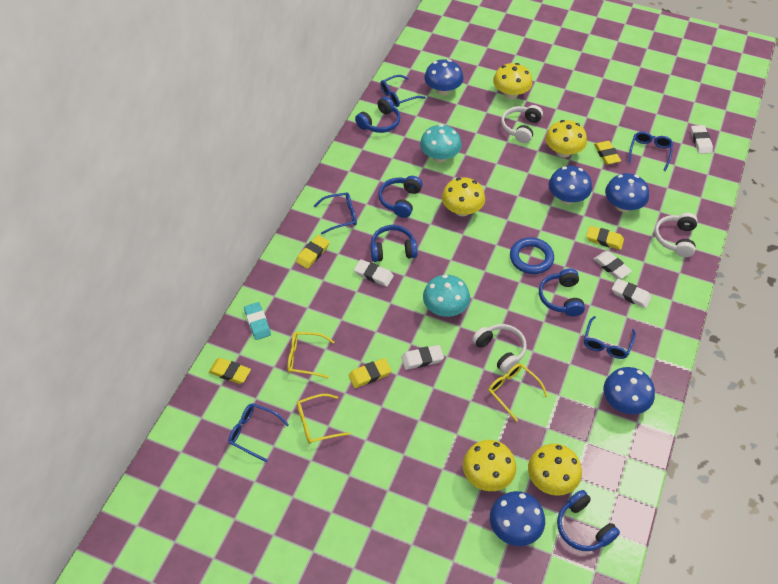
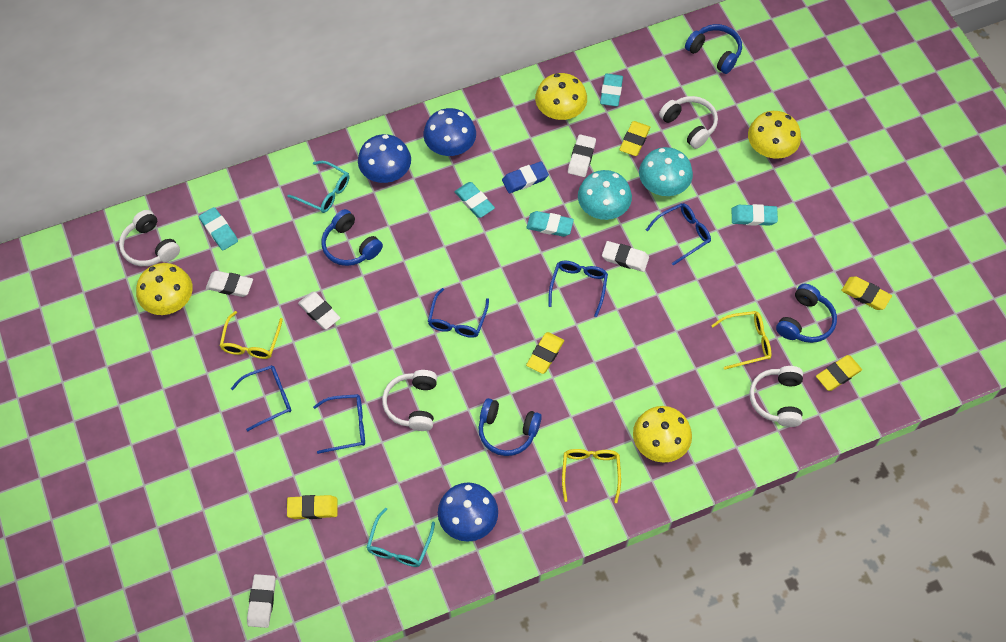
blue eraser: 0 -> 1
blue headphones: 5 -> 4
blue mushroom: 5 -> 3
blue ring: 1 -> 0
turquoise eraser: 1 -> 5
turquoise glasses: 0 -> 2
white headphones: 3 -> 4
yellow mushroom: 5 -> 4

